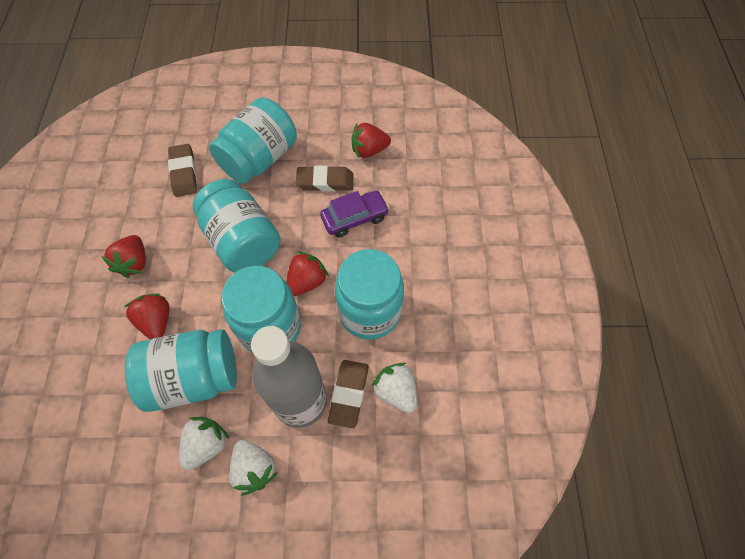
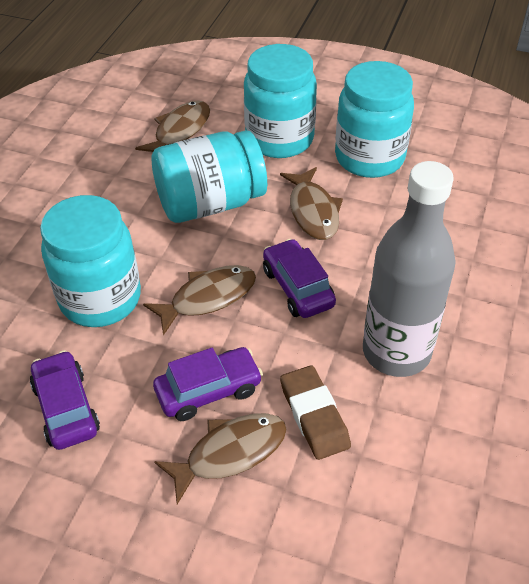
brown eraser: 3 -> 1
brown fish: 0 -> 4
purple car: 1 -> 3
red strawberry: 4 -> 0
turquoise jar: 5 -> 4
white strawberry: 3 -> 0

